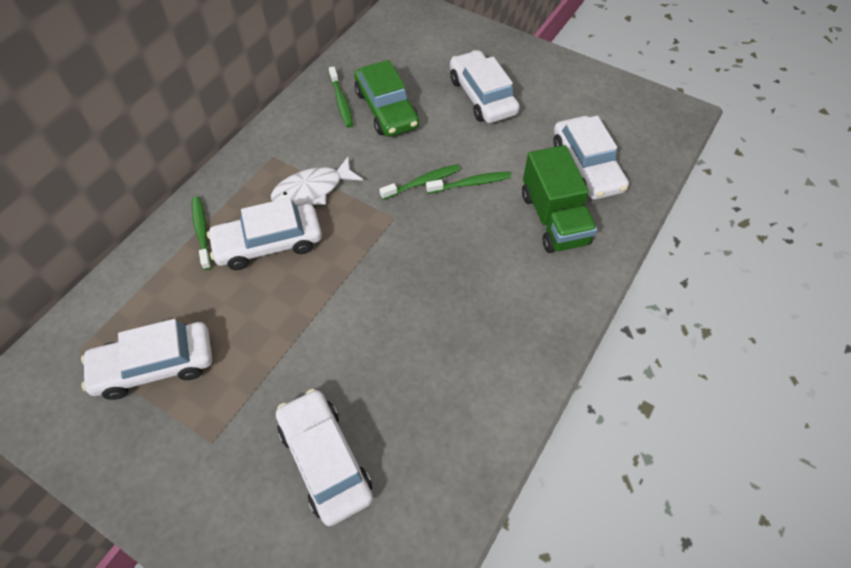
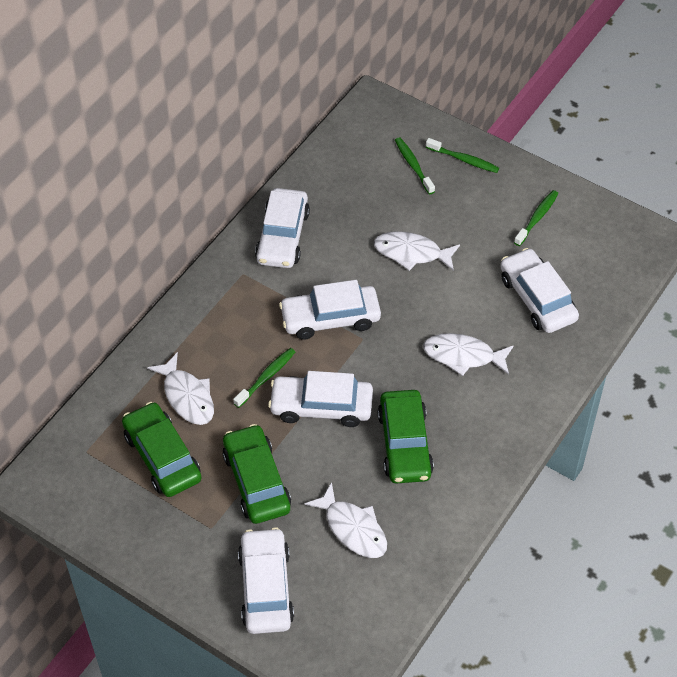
green car: 1 -> 3
green truck: 1 -> 0
white fish: 1 -> 4

